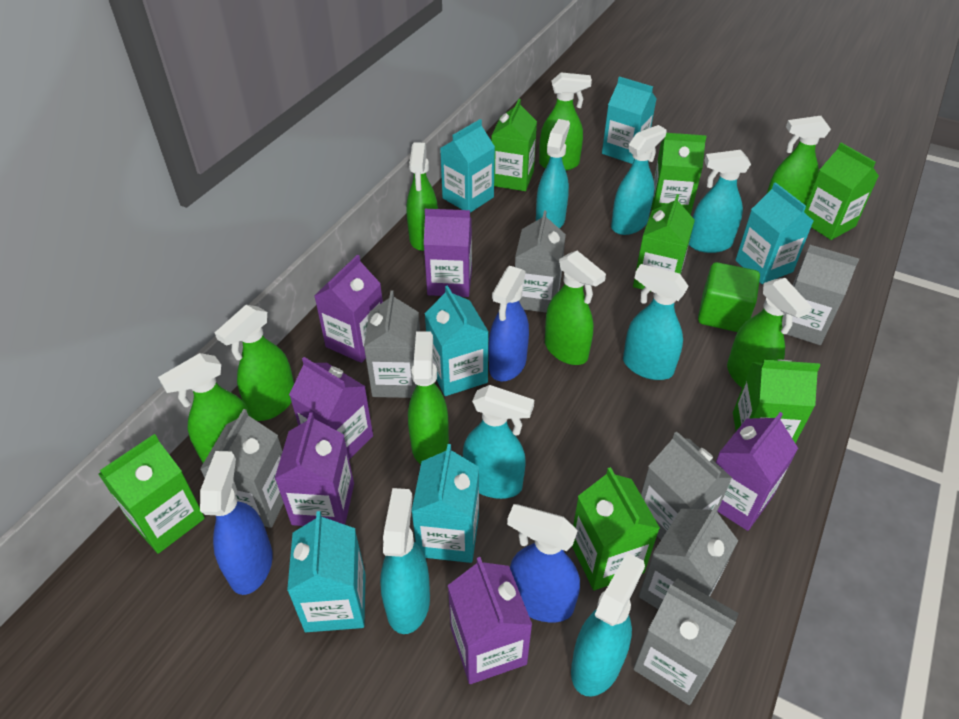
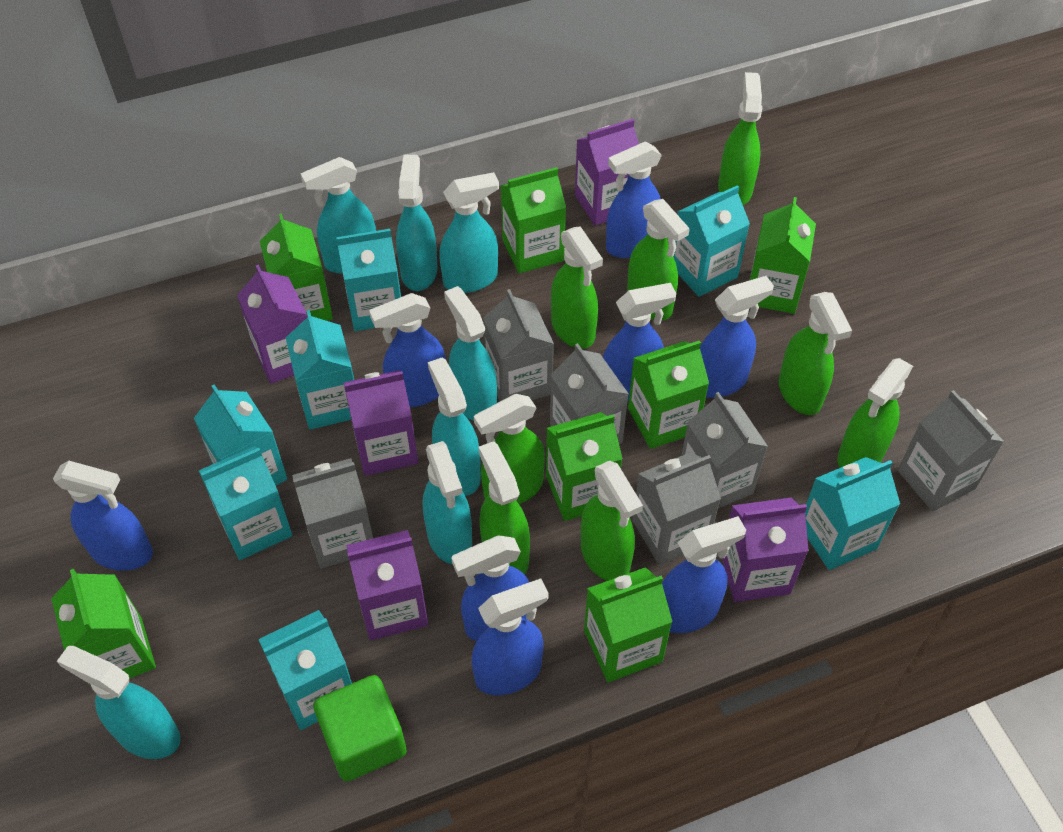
blue spray bottle: 3 -> 8
grey carton: 7 -> 6
purple carton: 6 -> 5
turquoise carton: 6 -> 7

